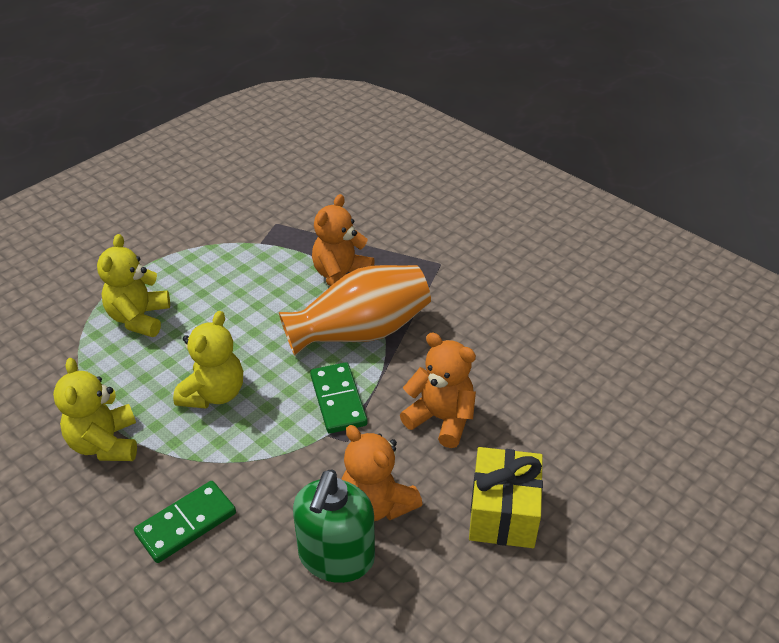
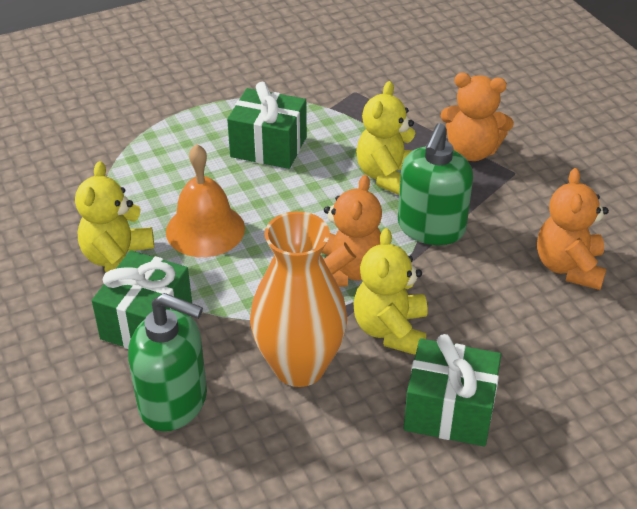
green domino: 2 -> 0
green gift: 0 -> 3
green soap dispenser: 1 -> 2
orange bell: 0 -> 1
yellow gift: 1 -> 0

